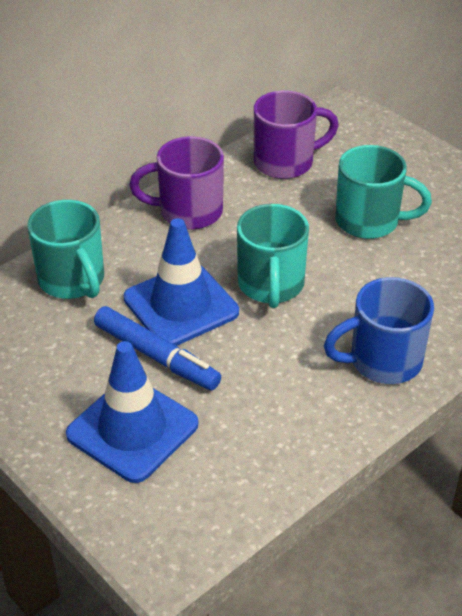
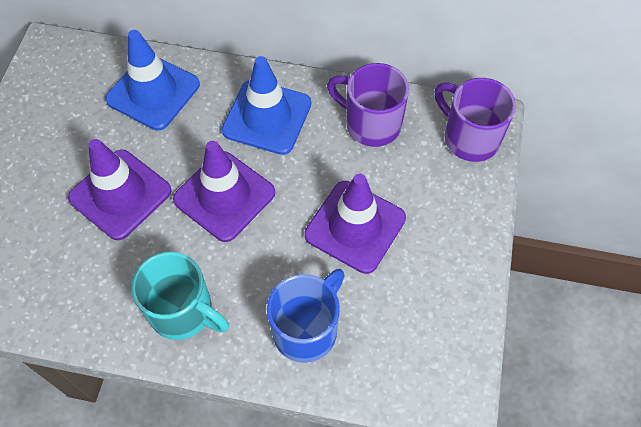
blue marker: 1 -> 0
purple traffic cone: 0 -> 3
turquoise mug: 3 -> 1

